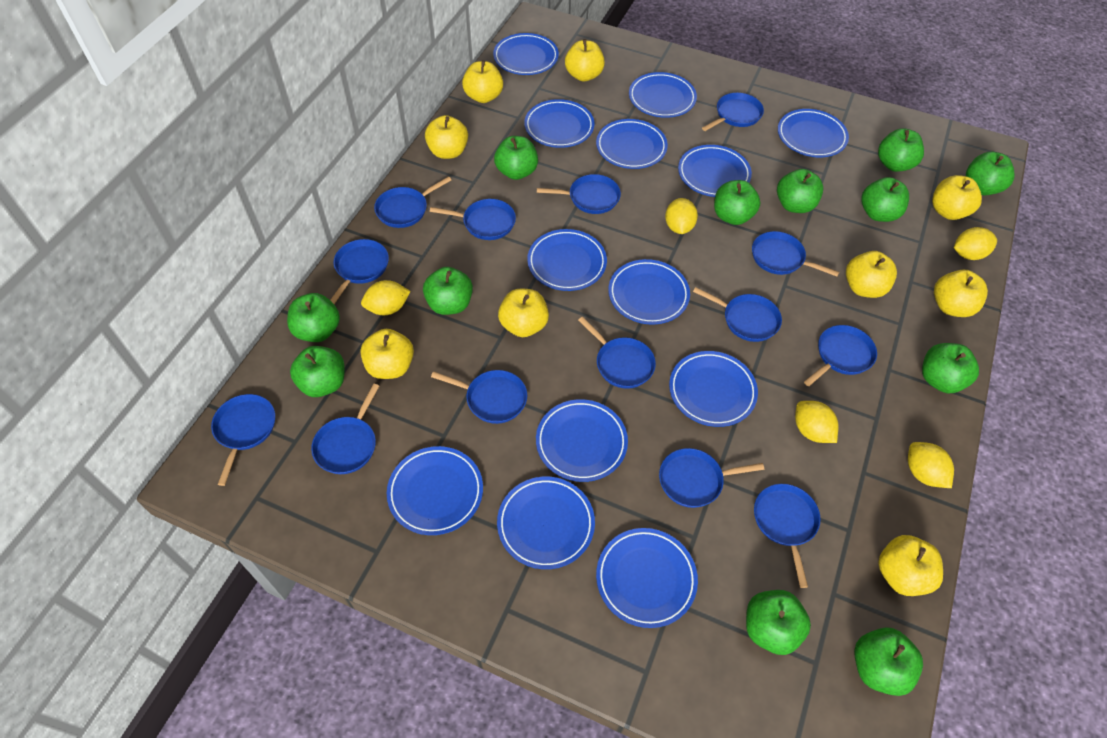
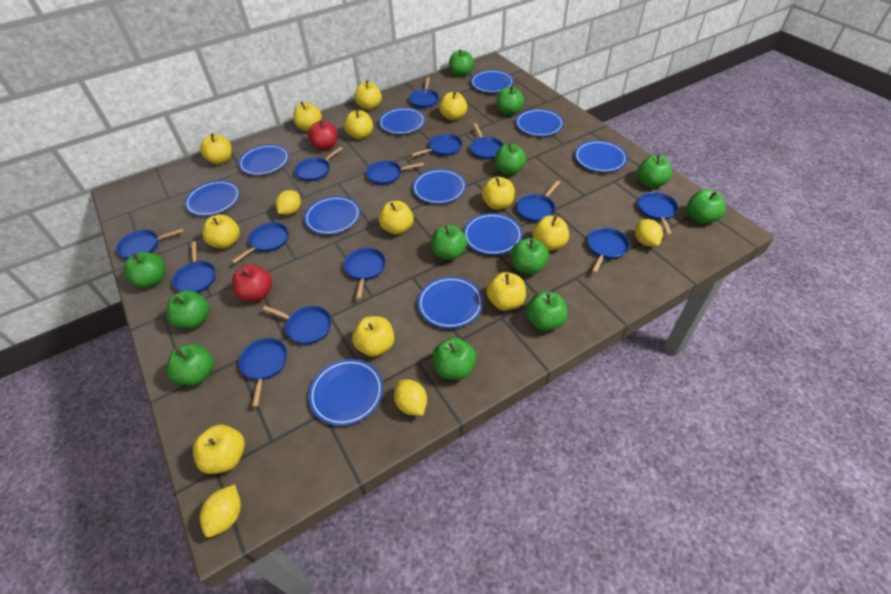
blue plate: 13 -> 11
red apple: 0 -> 2
yellow apple: 9 -> 12
yellow lemon: 5 -> 4

